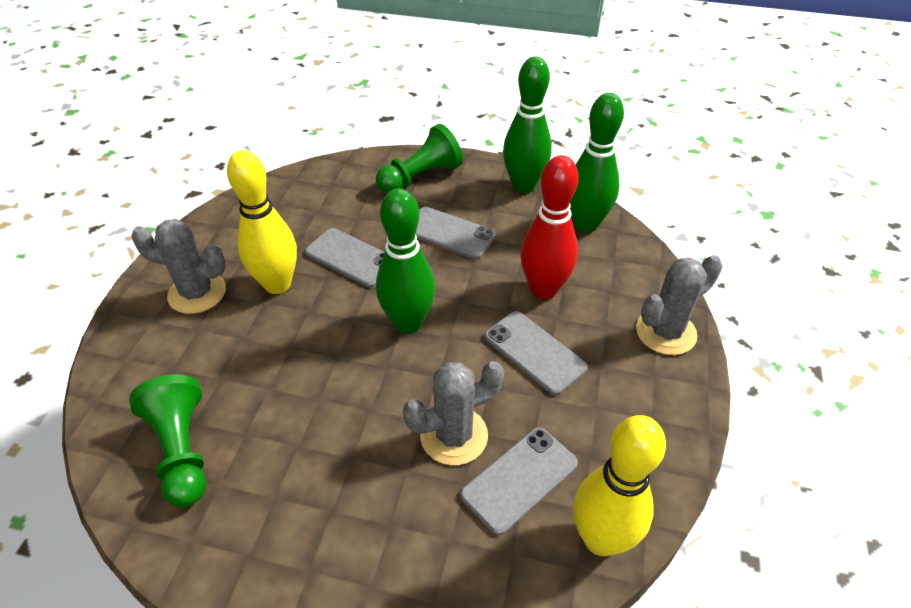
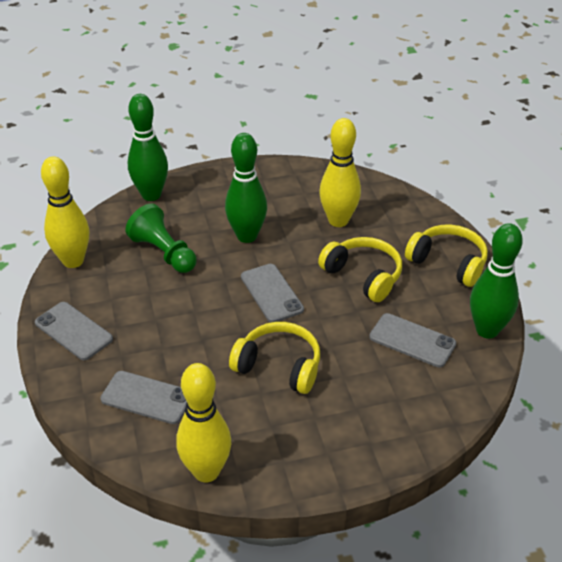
green pawn: 2 -> 1
grey cactus: 3 -> 0
red bowling pin: 1 -> 0
yellow bowling pin: 2 -> 3
yellow headphones: 0 -> 3

